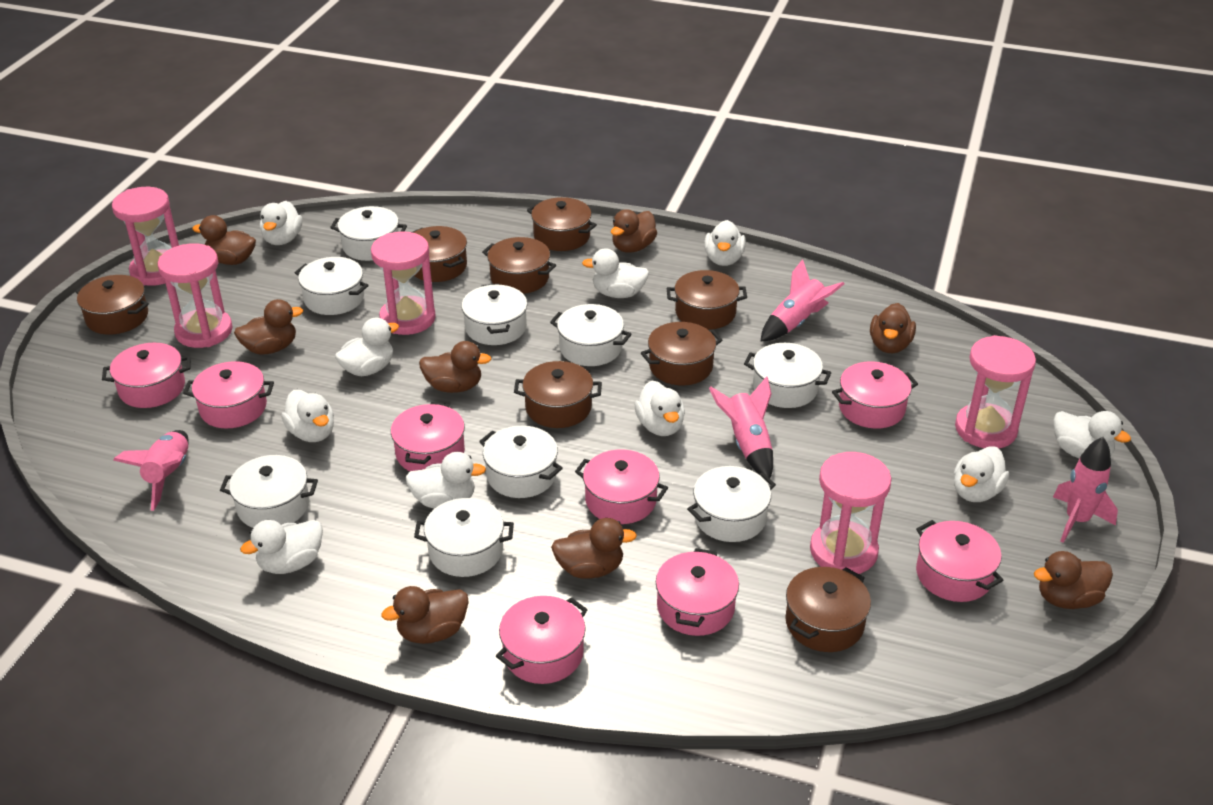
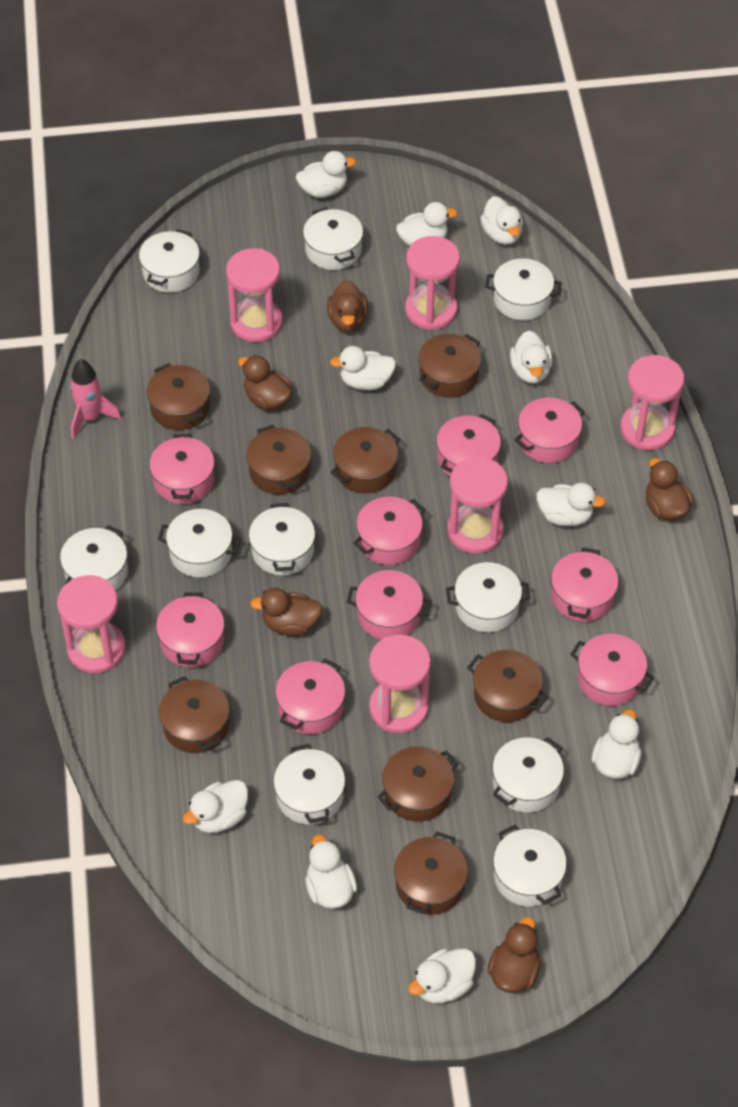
brown duck: 8 -> 5
pink hourglass: 5 -> 6
pink pot: 8 -> 9
pink rocket: 4 -> 1
white pot: 9 -> 10

